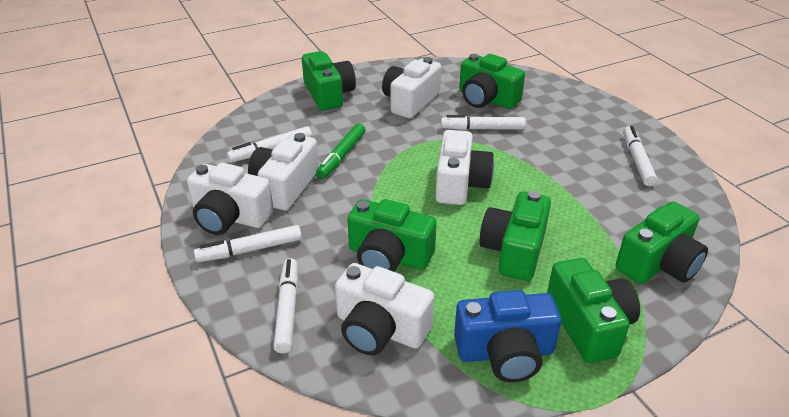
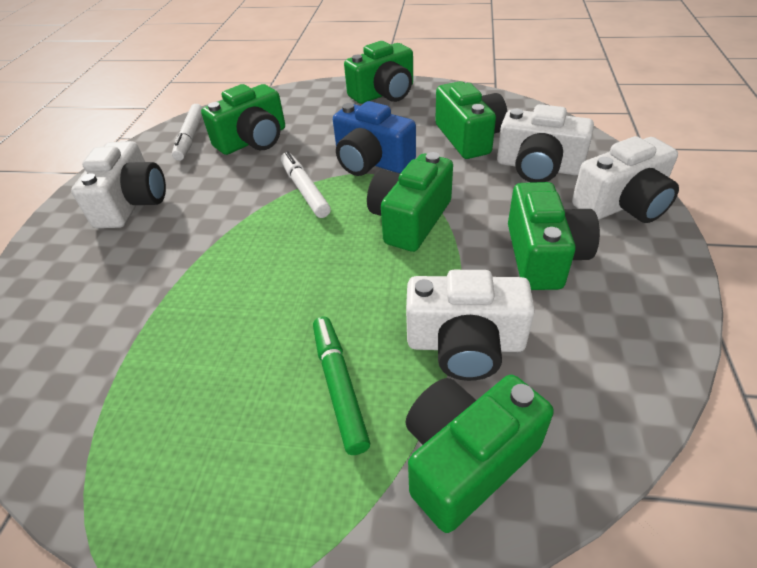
white camera: 5 -> 4
white marker: 5 -> 2

